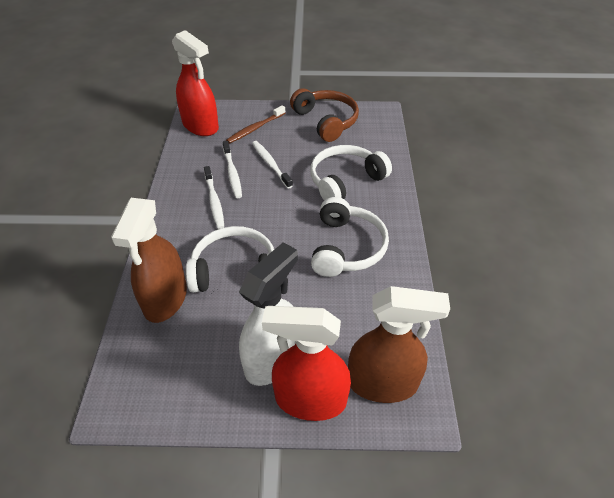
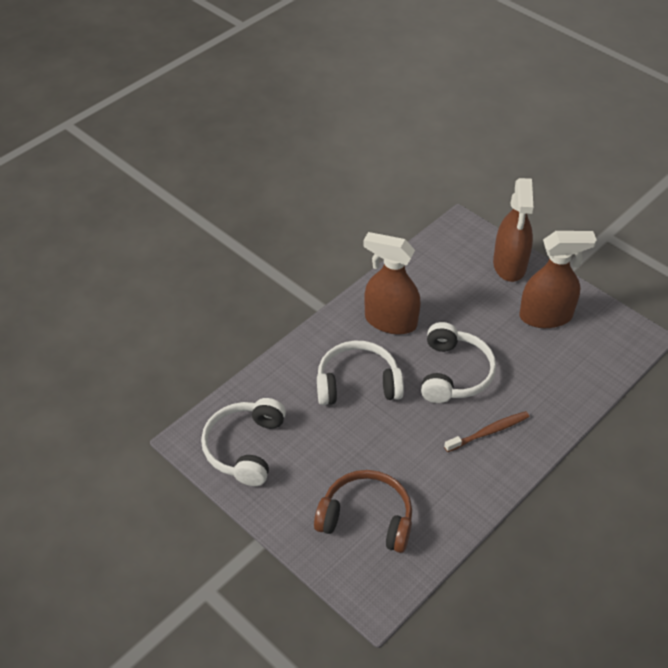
brown spray bottle: 2 -> 3
red spray bottle: 2 -> 0
white spray bottle: 1 -> 0
white toothbrush: 3 -> 0

